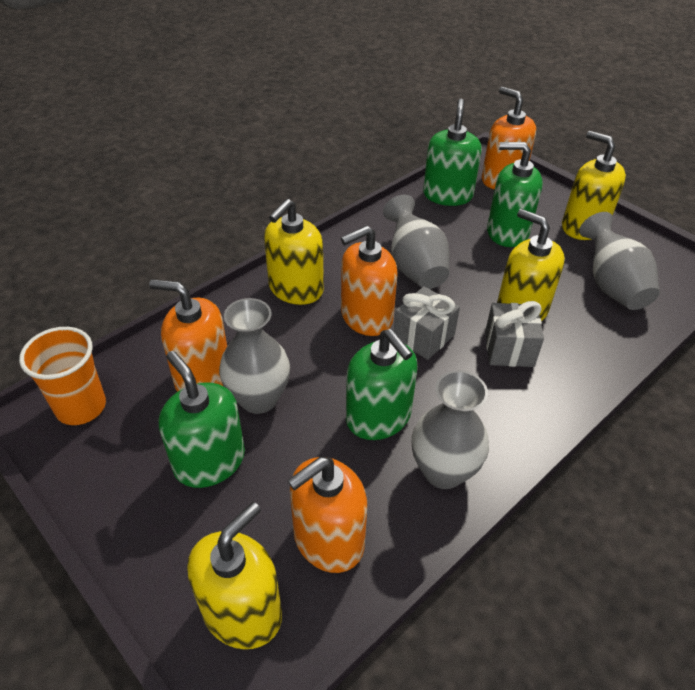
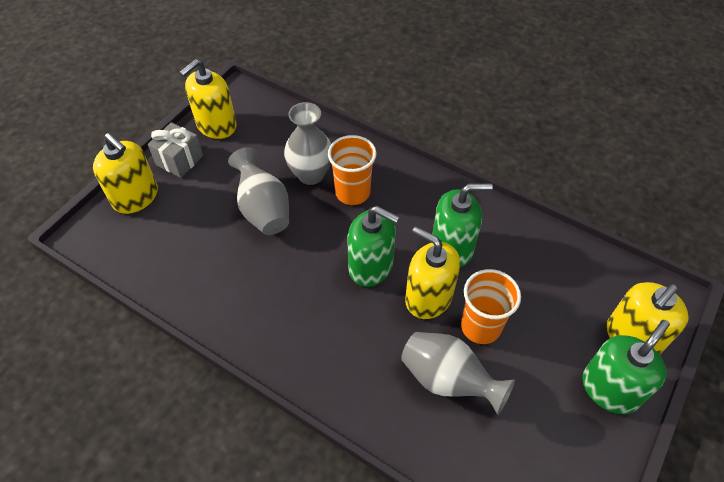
green soap dispenser: 4 -> 3
grey gift: 2 -> 1
grey vase: 4 -> 3
orange cup: 1 -> 2
orange soap dispenser: 4 -> 0

